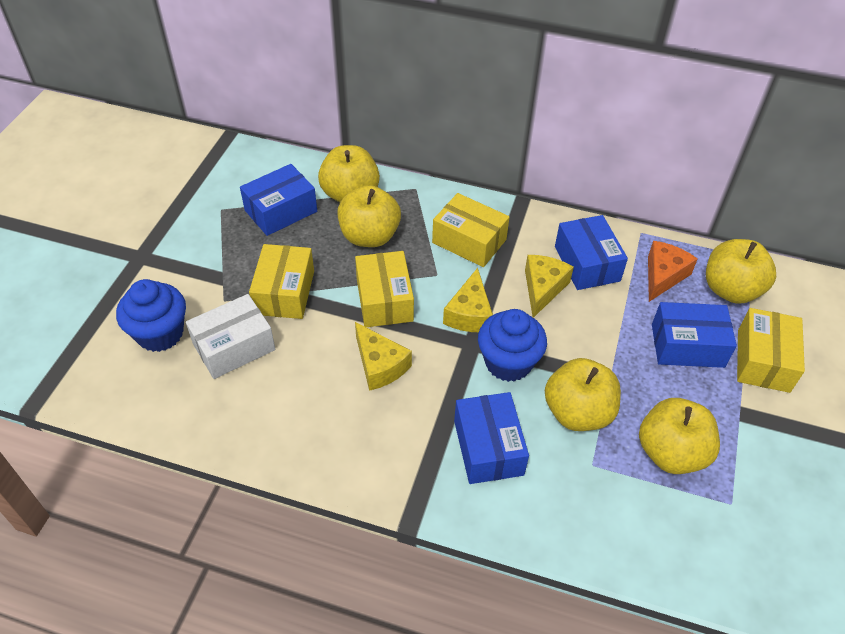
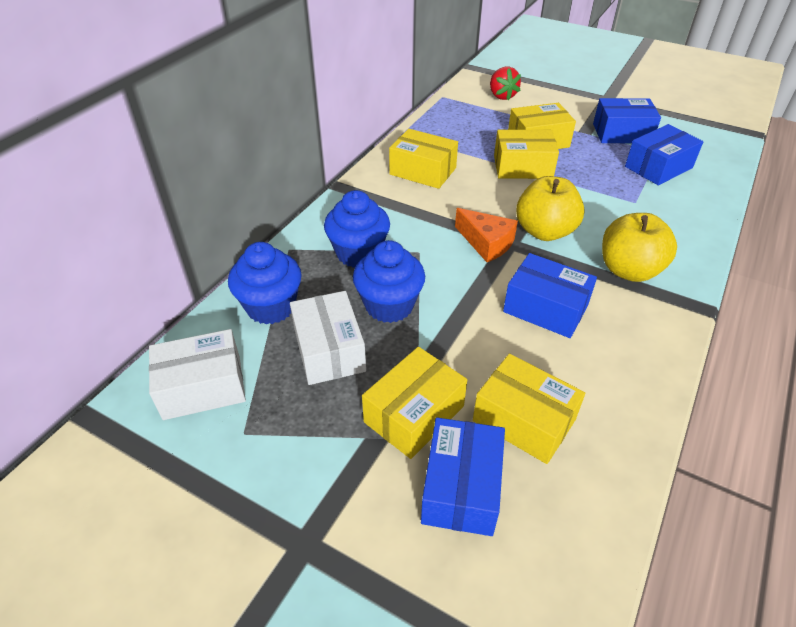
blue cupcake: 2 -> 3
red strawberry: 0 -> 1
white box: 1 -> 2
yellow apple: 5 -> 2
yellow box: 4 -> 5
yellow cheese: 3 -> 0

